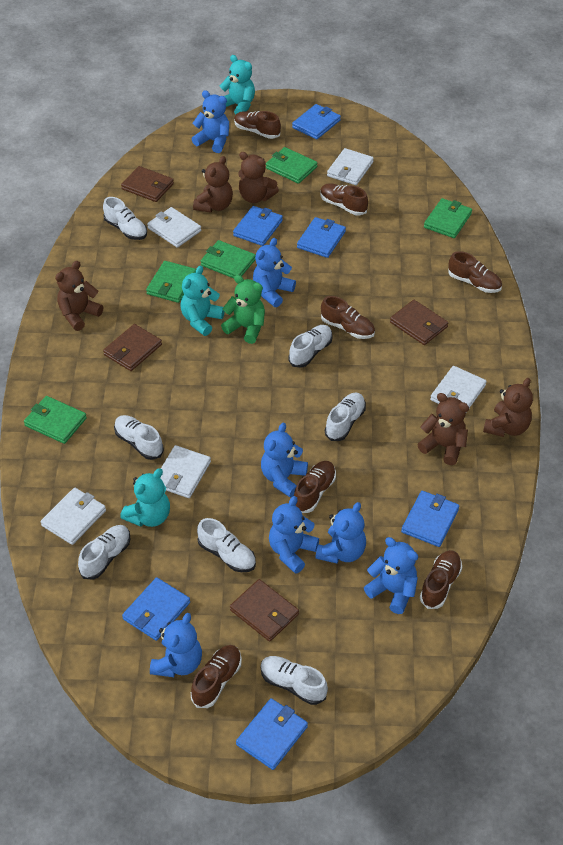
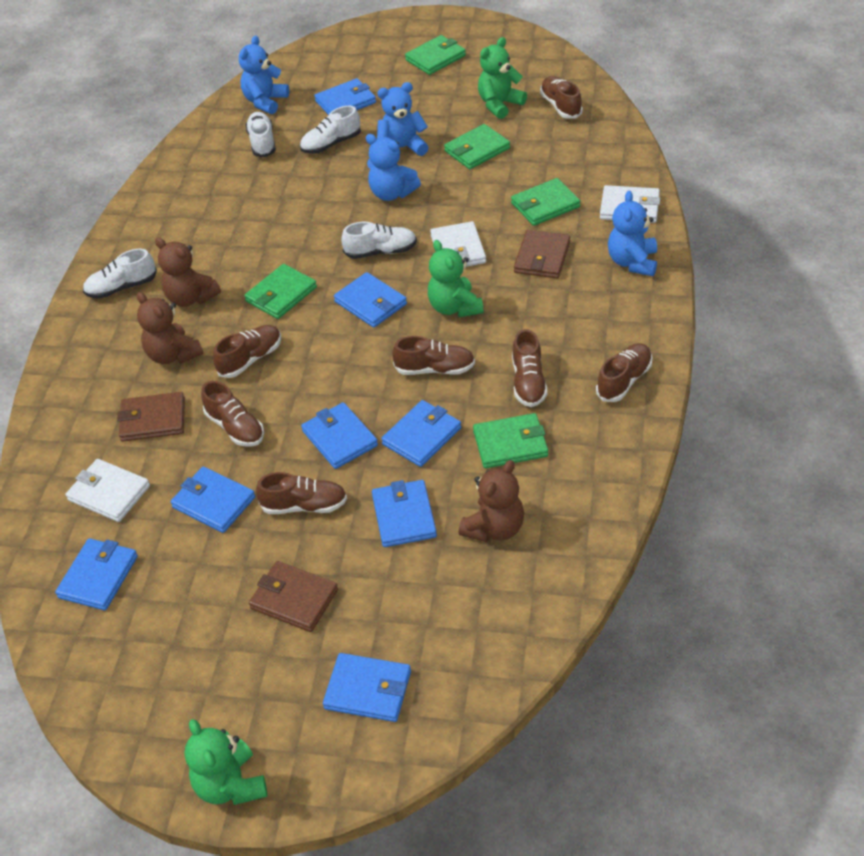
blue teddy bear: 7 -> 4
blue wallet: 6 -> 8
brown teddy bear: 5 -> 3
brown wallet: 4 -> 3
green teddy bear: 1 -> 3
turquoise teddy bear: 3 -> 0
white shoe: 7 -> 4
white wallet: 5 -> 3

